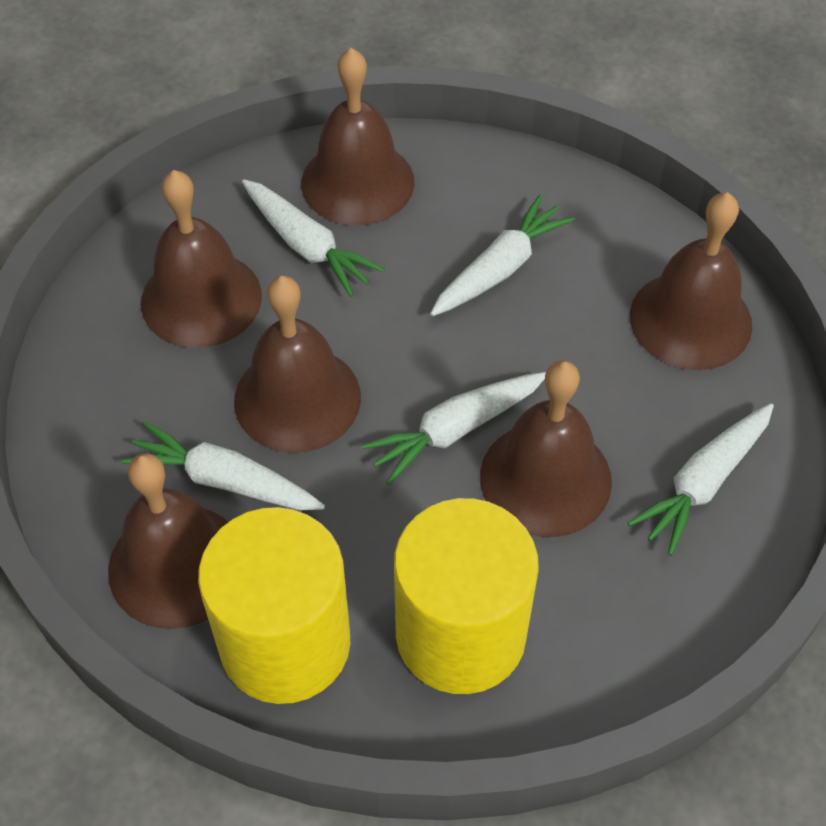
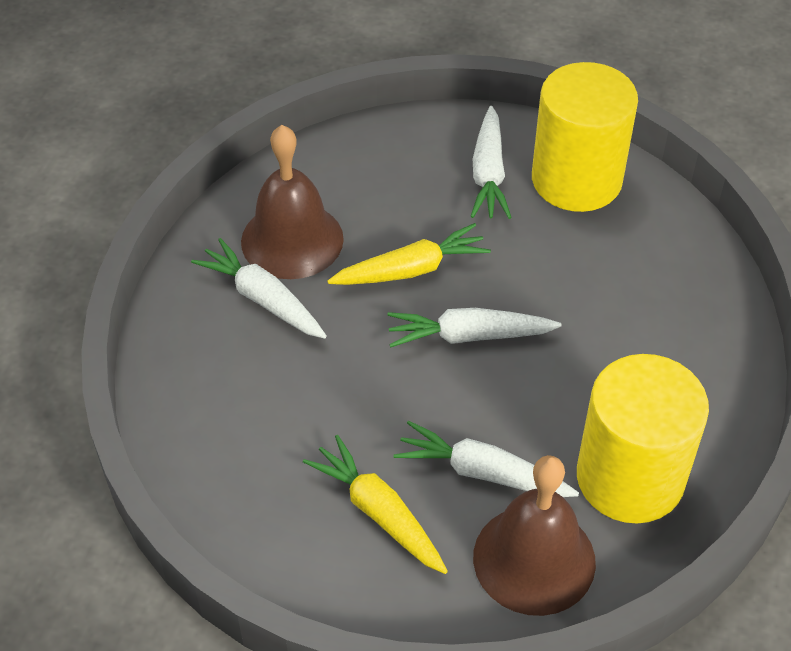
brown bell: 6 -> 2
white carrot: 5 -> 4
yellow carrot: 0 -> 2

